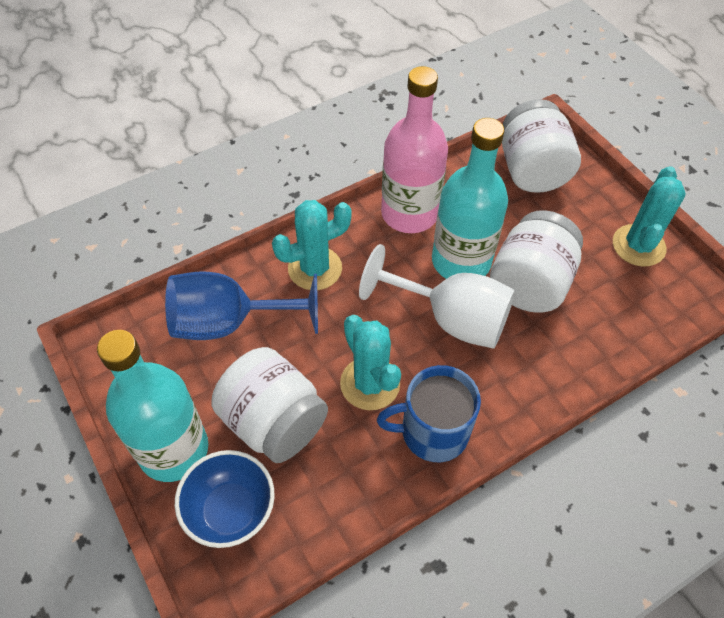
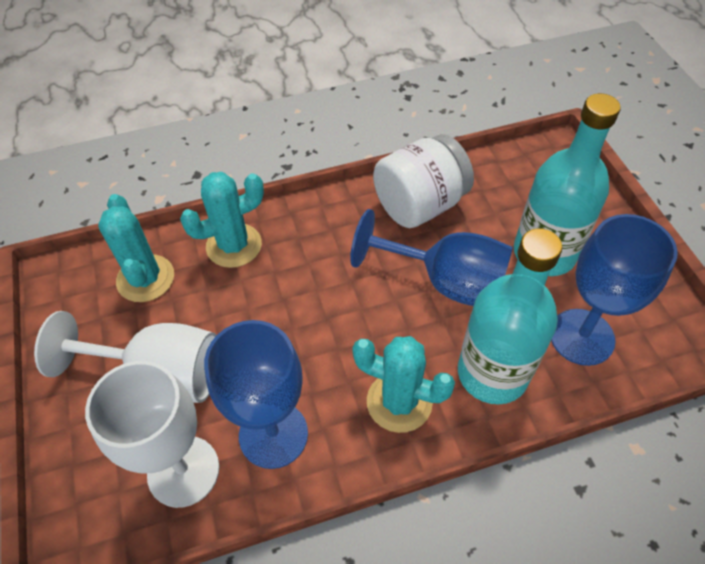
blue bowl: 1 -> 0
blue goblet: 1 -> 3
blue mug: 1 -> 0
pink bottle: 1 -> 0
white goblet: 1 -> 2
white jar: 3 -> 1

